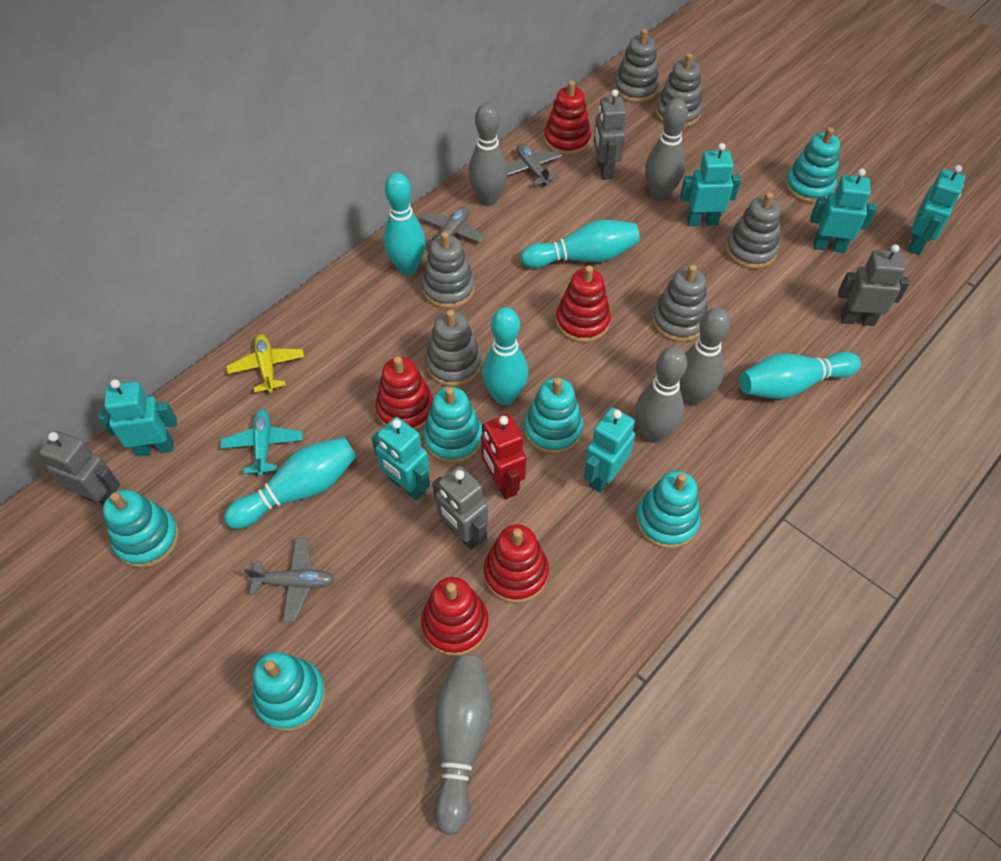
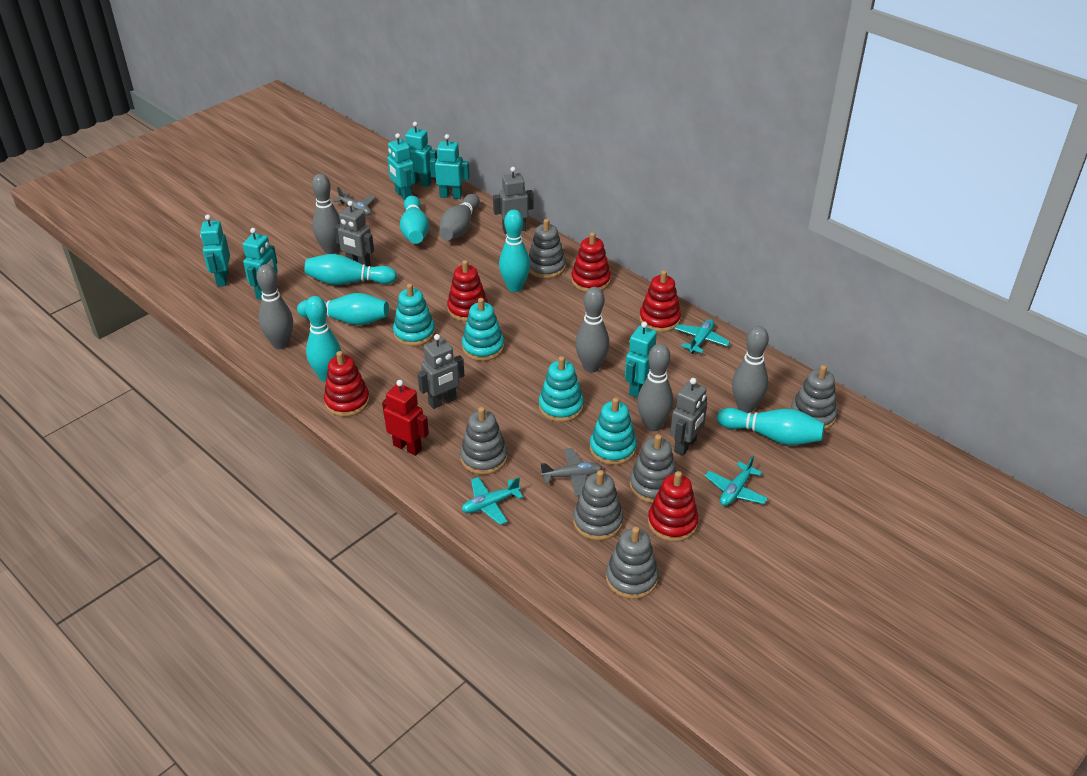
grey bowling pin: 5 -> 6
grey plane: 3 -> 2
turquoise bowling pin: 5 -> 6
turquoise plane: 1 -> 3
turquoise stacking toy: 6 -> 4
yellow plane: 1 -> 0

